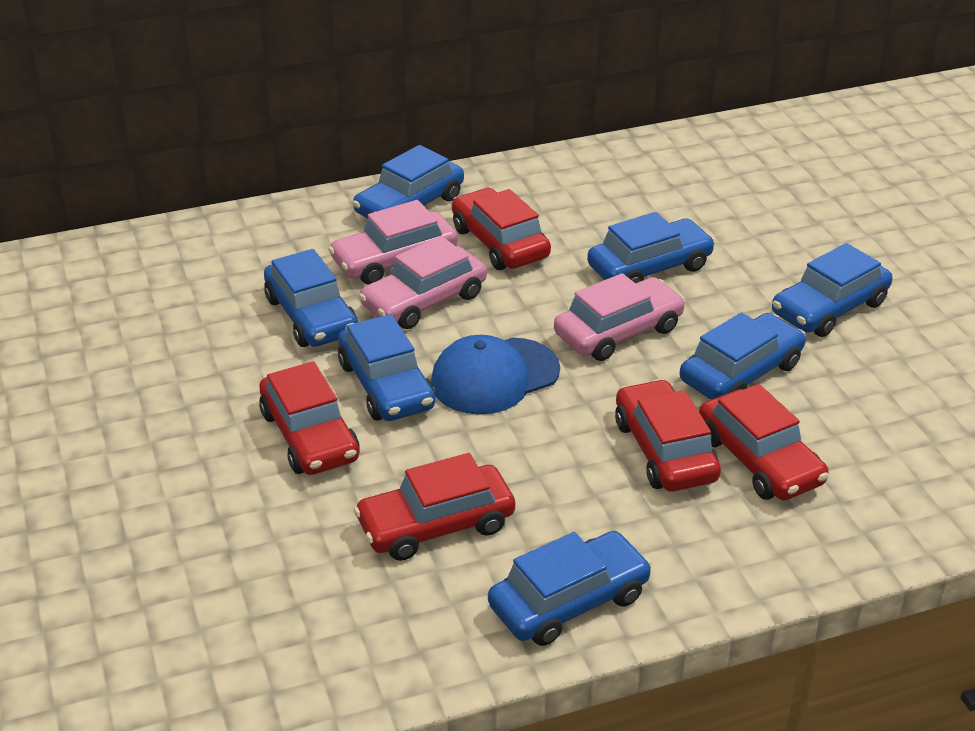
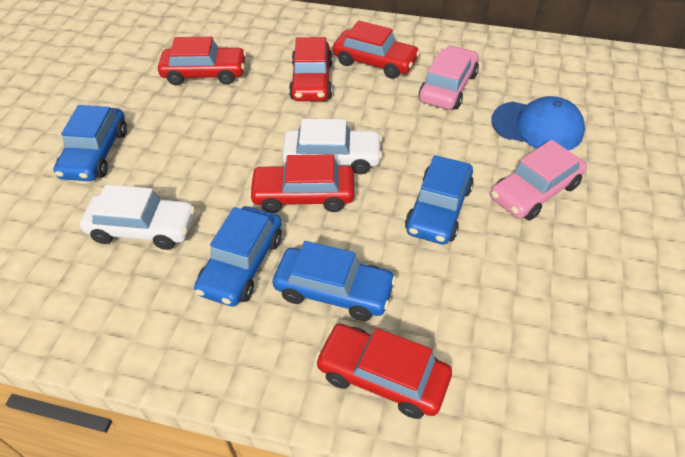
blue car: 7 -> 4
pink car: 3 -> 2
white car: 0 -> 2

